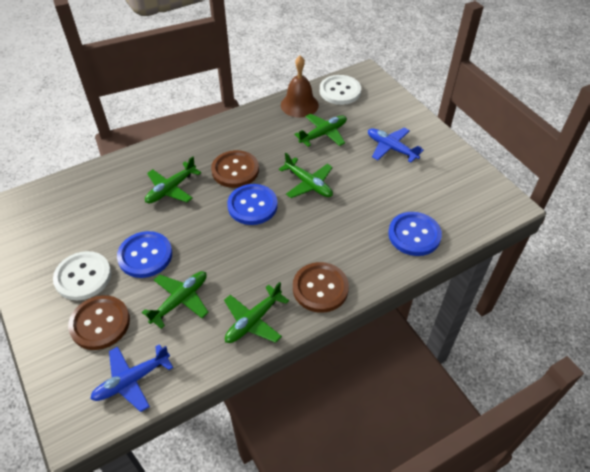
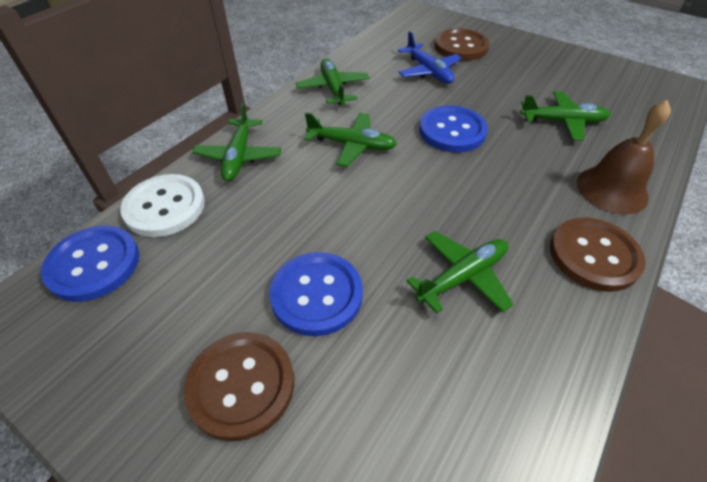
blue plane: 2 -> 1
white button: 2 -> 1

